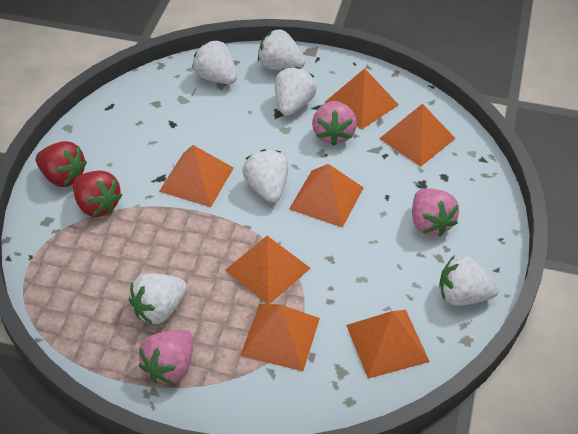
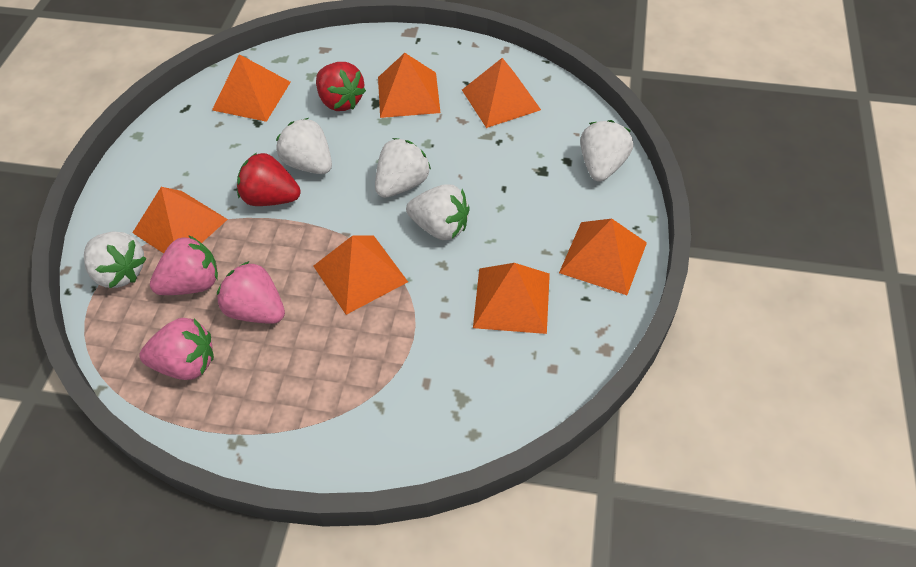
white strawberry: 6 -> 5

